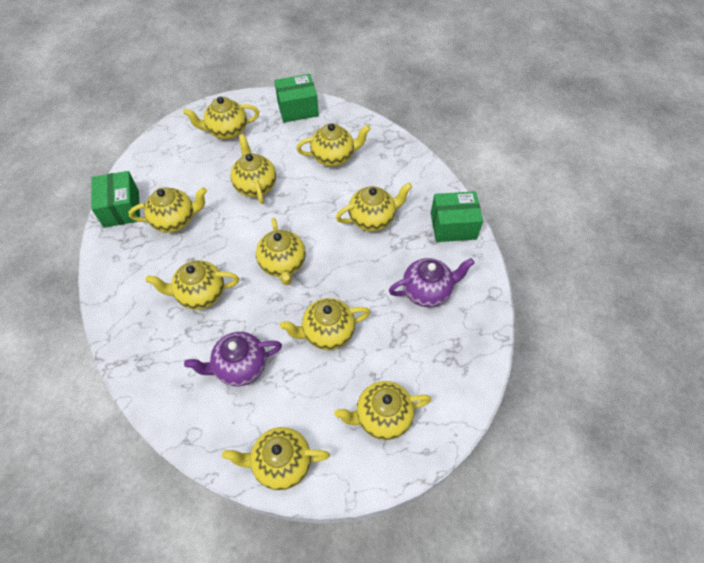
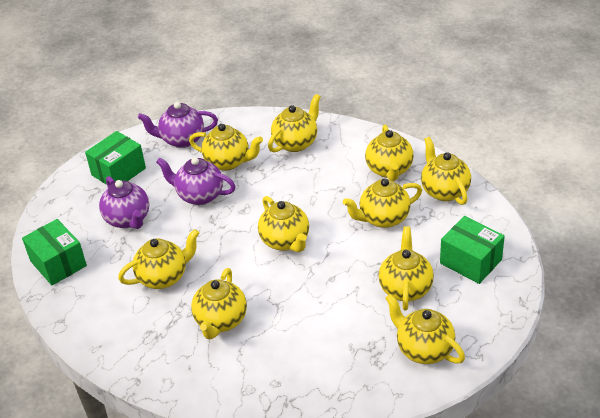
purple teapot: 2 -> 3

